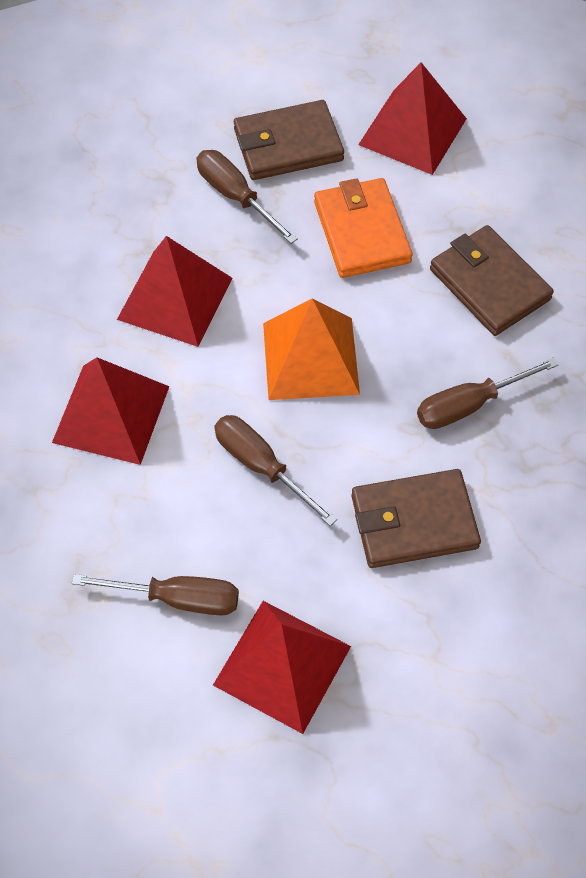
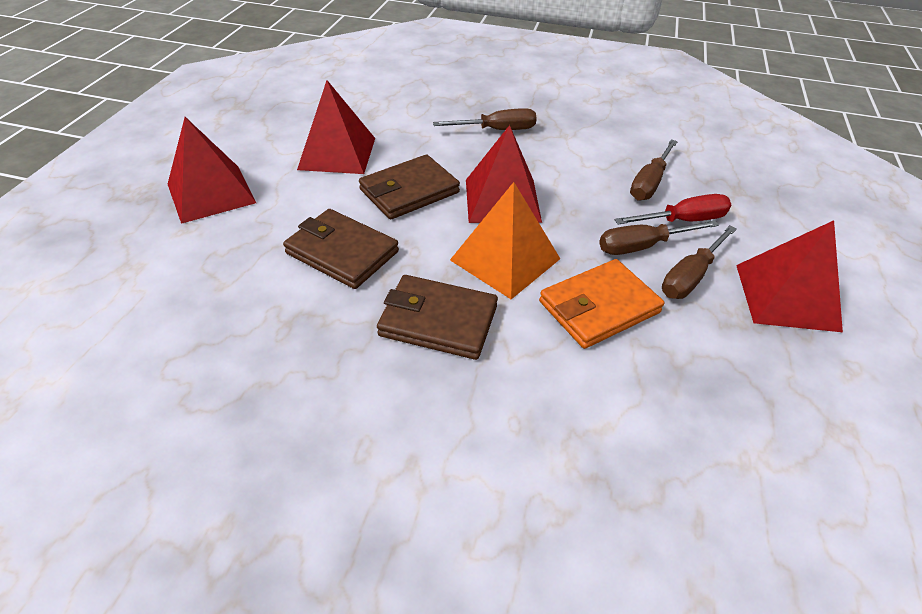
red screwdriver: 0 -> 1

